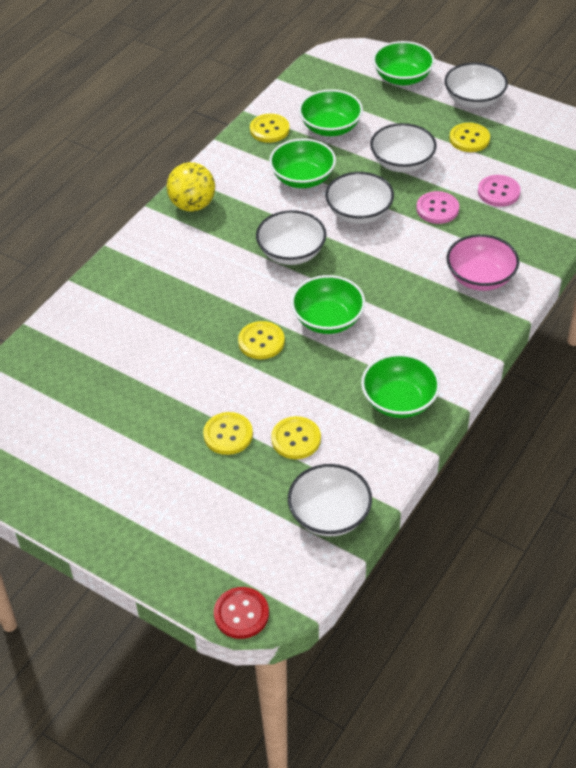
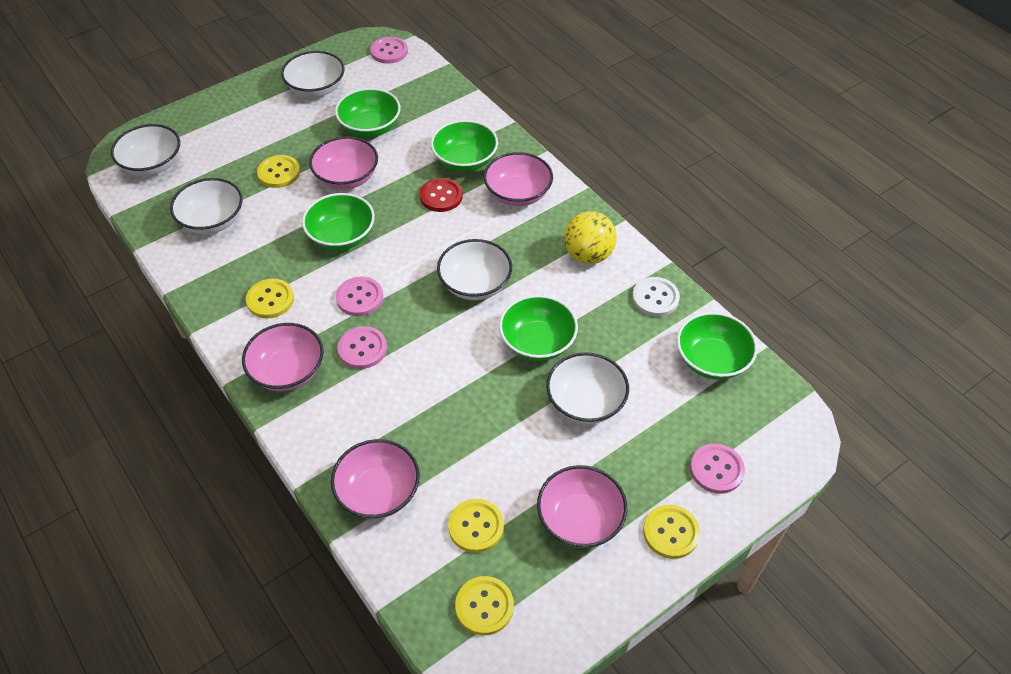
pink bowl: 1 -> 5
pink button: 2 -> 4
white button: 0 -> 1

